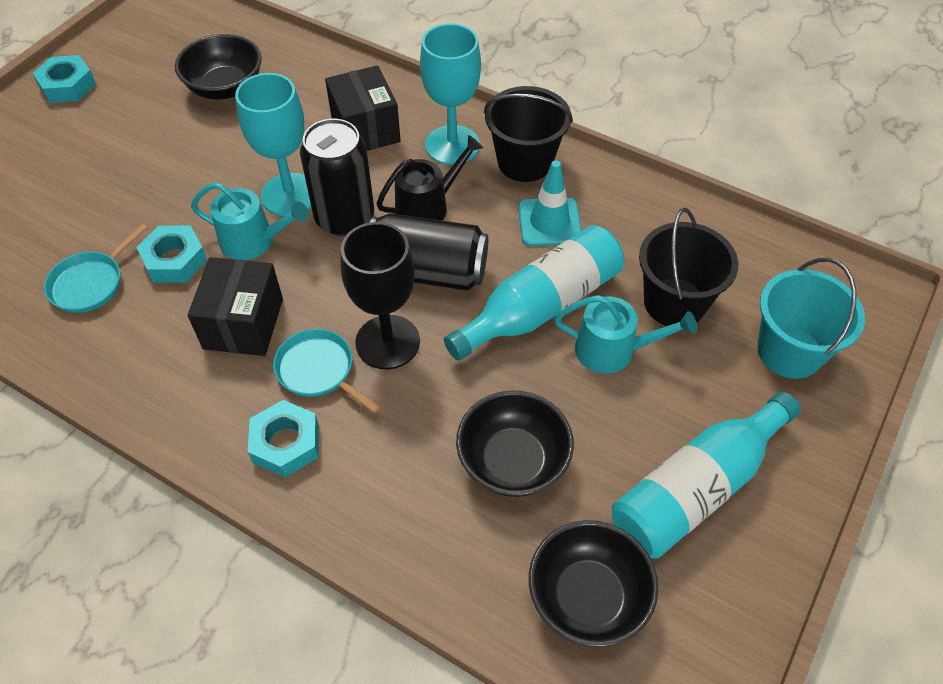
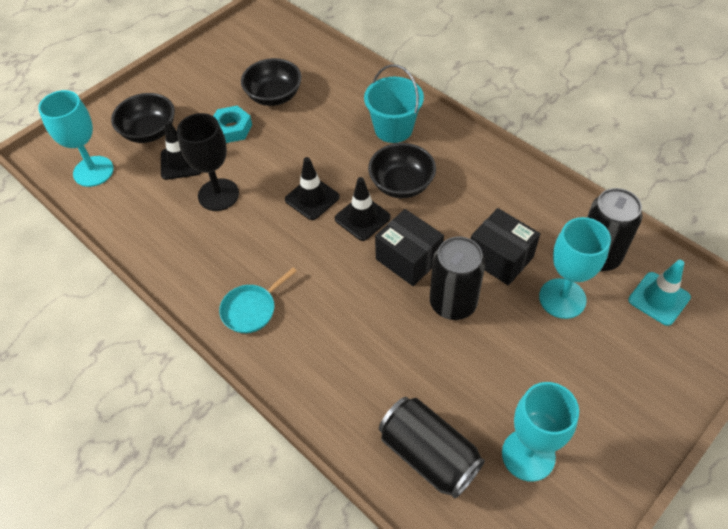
black bucket: 2 -> 0
black can: 2 -> 3
black traffic cone: 0 -> 3
black watering can: 1 -> 0
turquoise bottle: 2 -> 0
turquoise goblet: 2 -> 3
turquoise nut: 3 -> 1
turquoise pan: 2 -> 1
turquoise watering can: 2 -> 0

